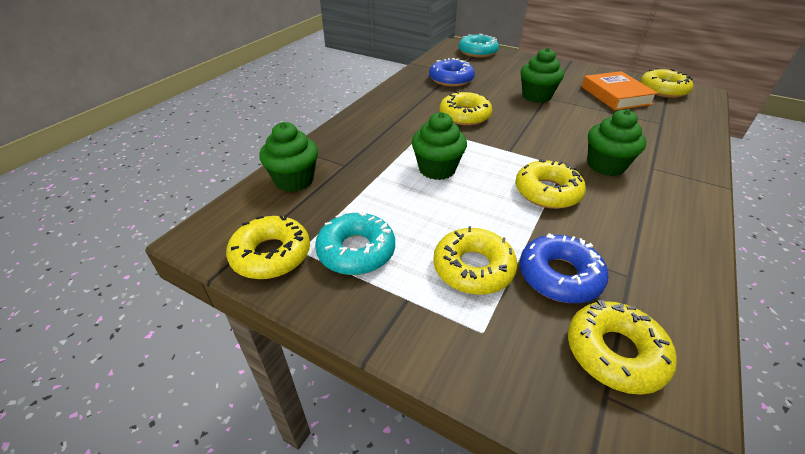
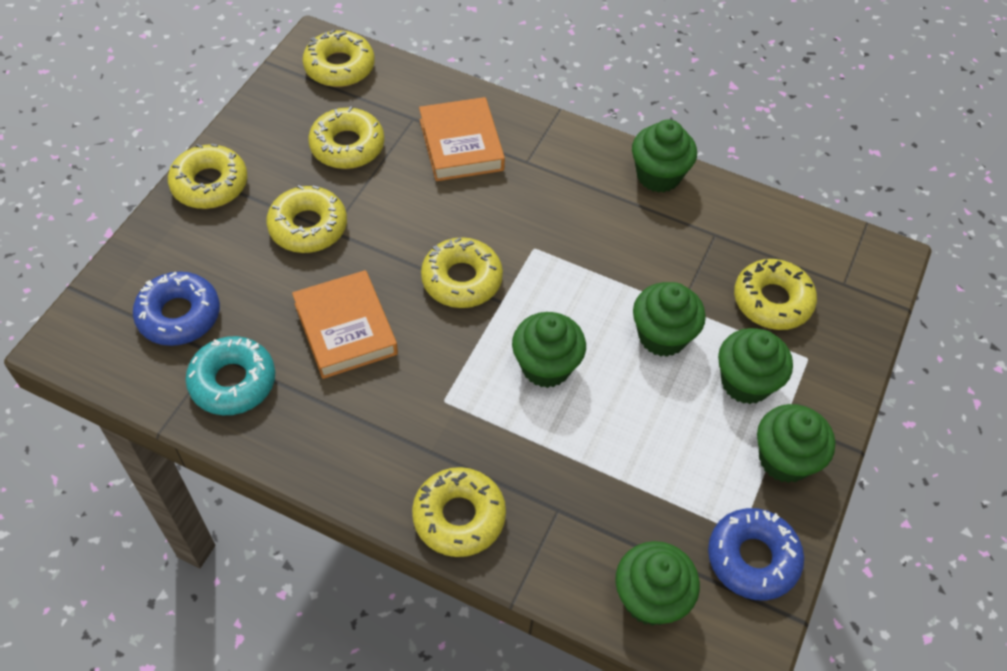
green cupcake: 4 -> 6
orange book: 1 -> 2
turquoise donut: 2 -> 1
yellow donut: 6 -> 7

